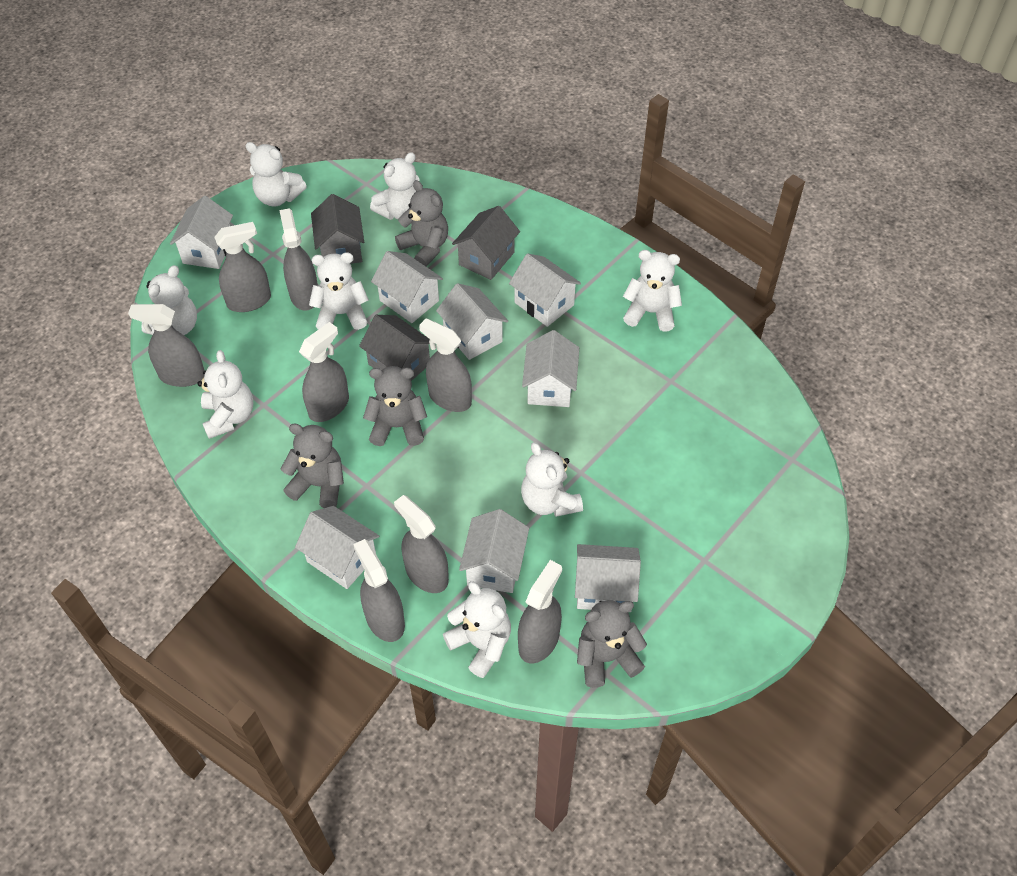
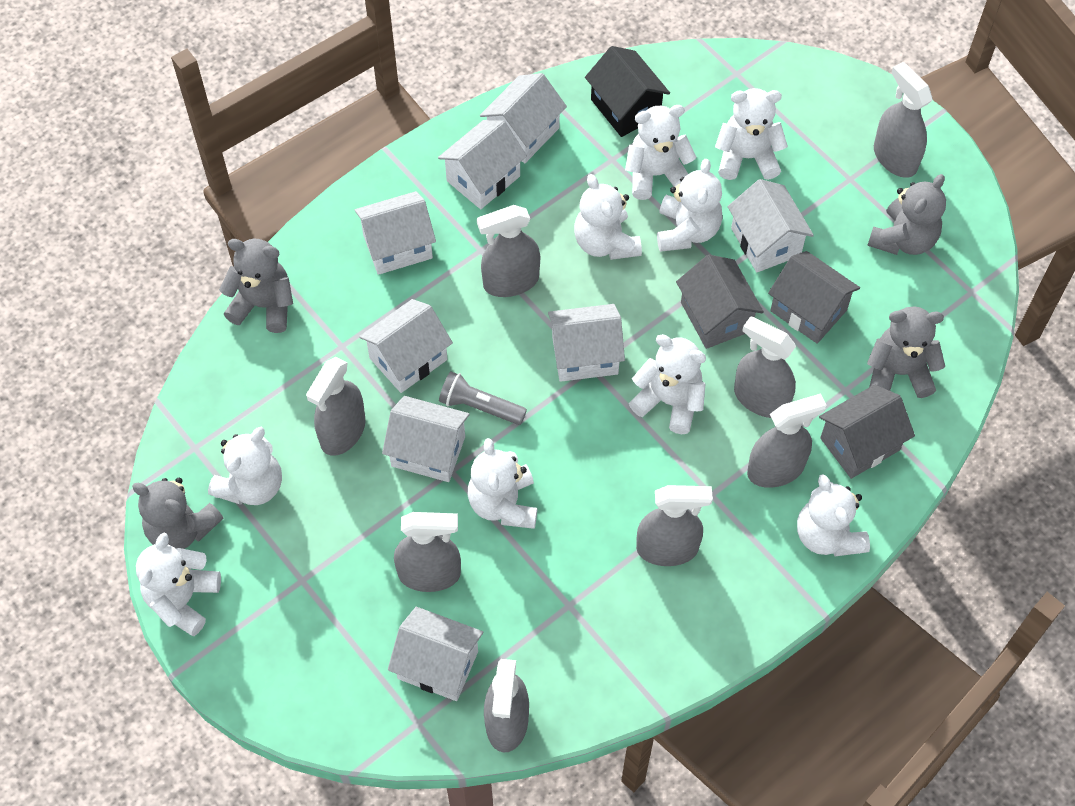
black house: 0 -> 1
grey flashlight: 0 -> 1
white teddy bear: 8 -> 9

